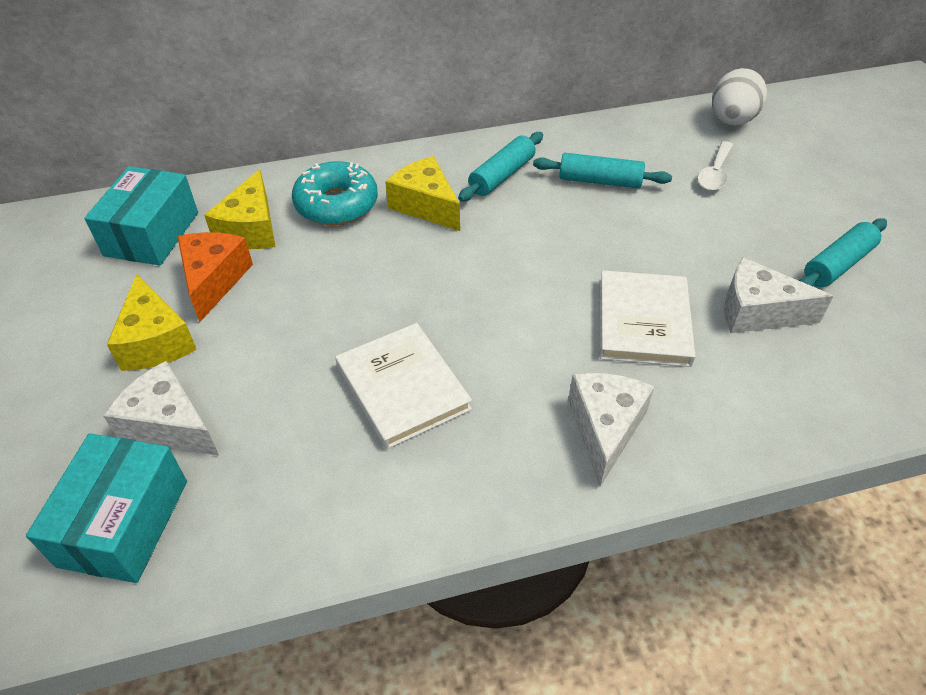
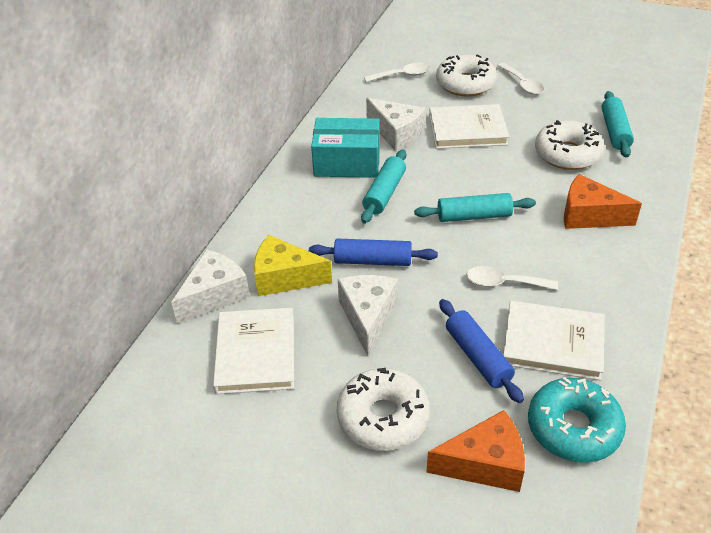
blue rolling pin: 0 -> 2
orange cheese: 1 -> 2
turquoise box: 2 -> 1
white book: 2 -> 3
white donut: 0 -> 3
white egg: 1 -> 0
white spoon: 1 -> 3
yellow cheese: 3 -> 1

